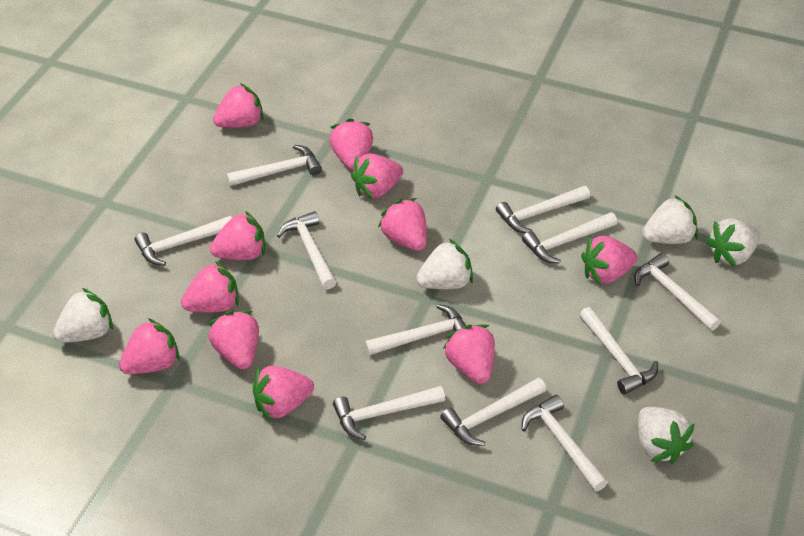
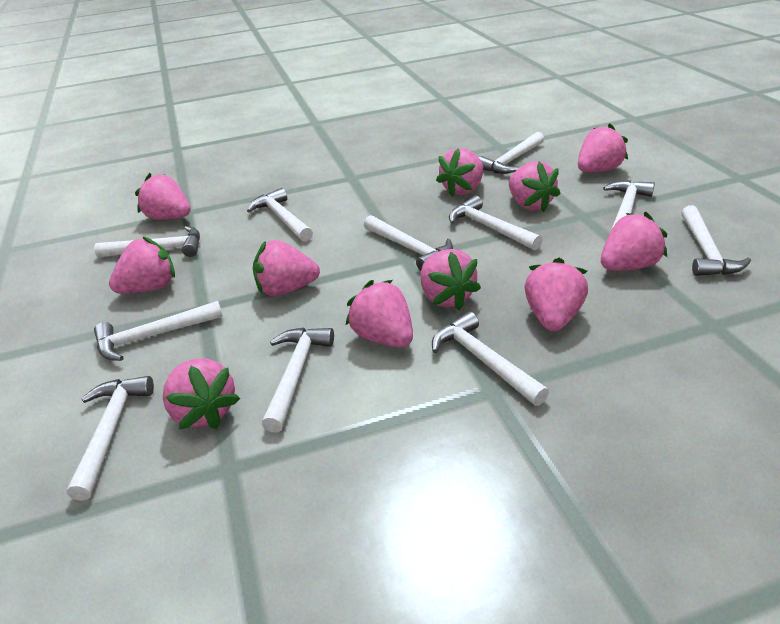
white strawberry: 5 -> 0

